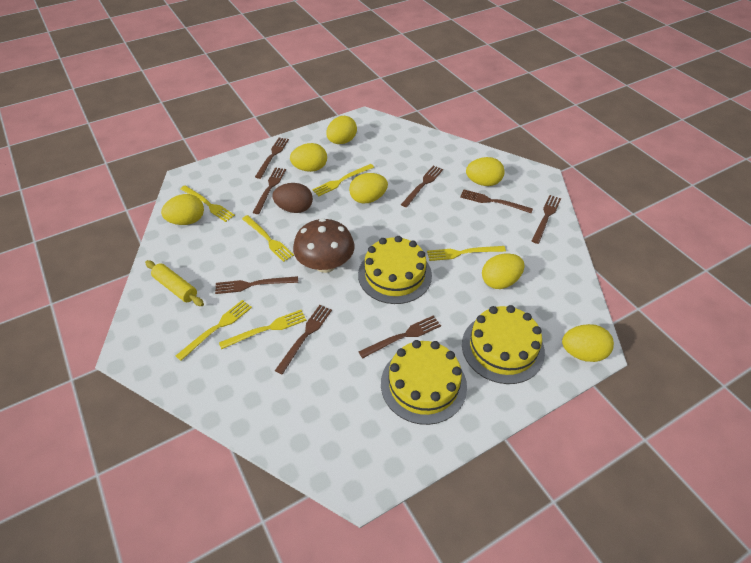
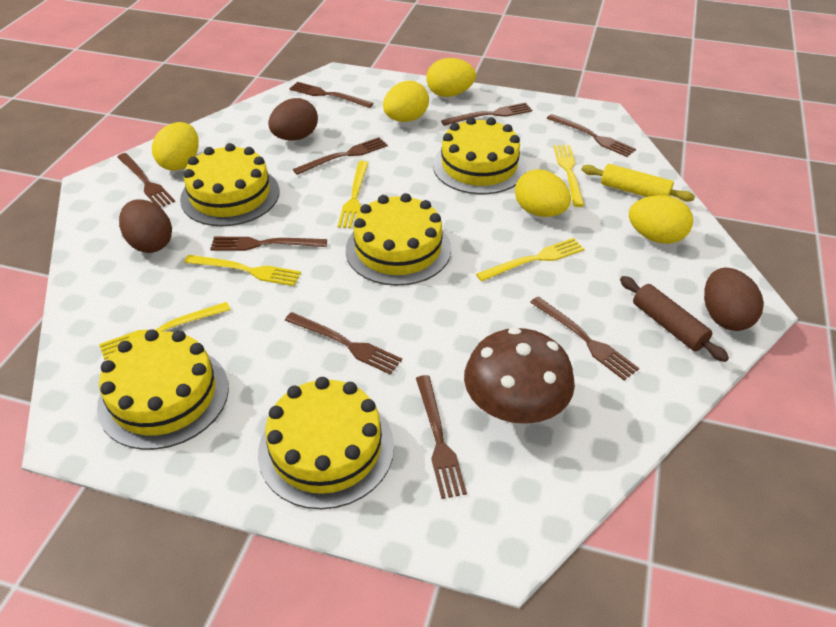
brown egg: 1 -> 3
brown fork: 8 -> 9
brown rolling pin: 0 -> 1
yellow cake: 3 -> 5
yellow egg: 7 -> 5
yellow fork: 6 -> 5

